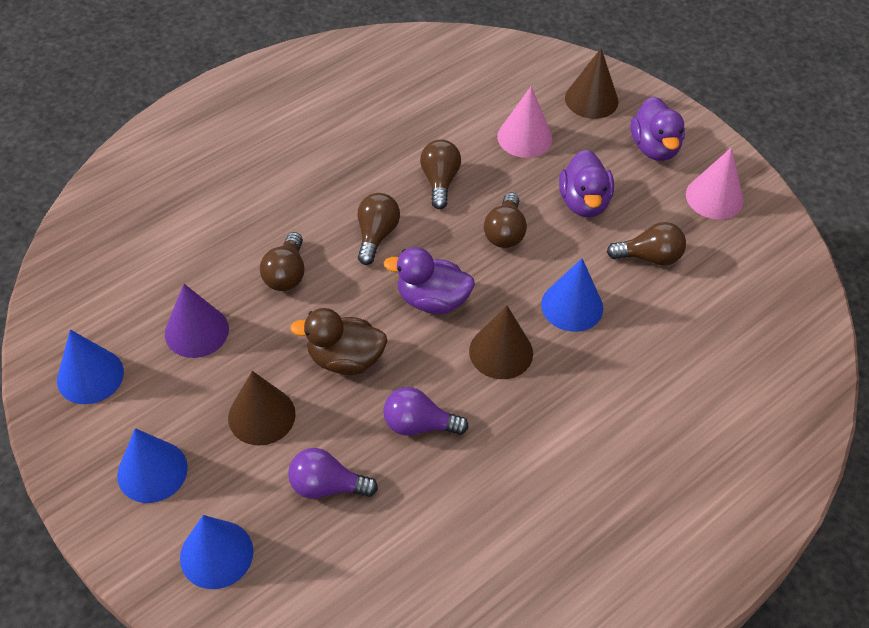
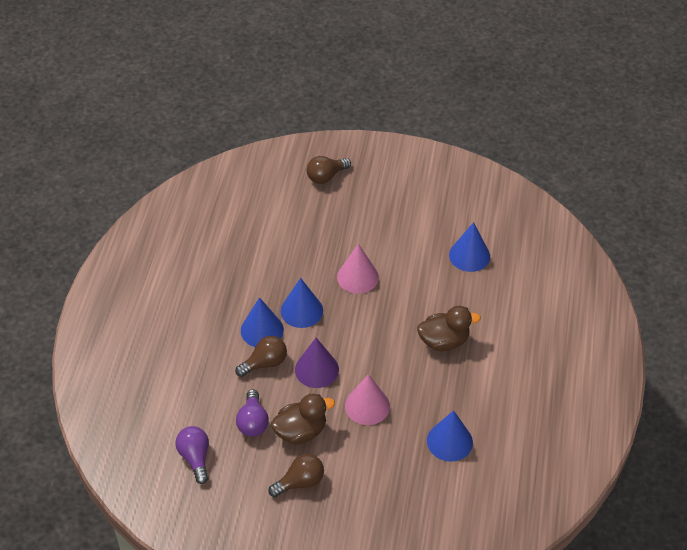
brown cone: 3 -> 0
brown duck: 1 -> 2
brown light bulb: 5 -> 3
purple duck: 3 -> 0

